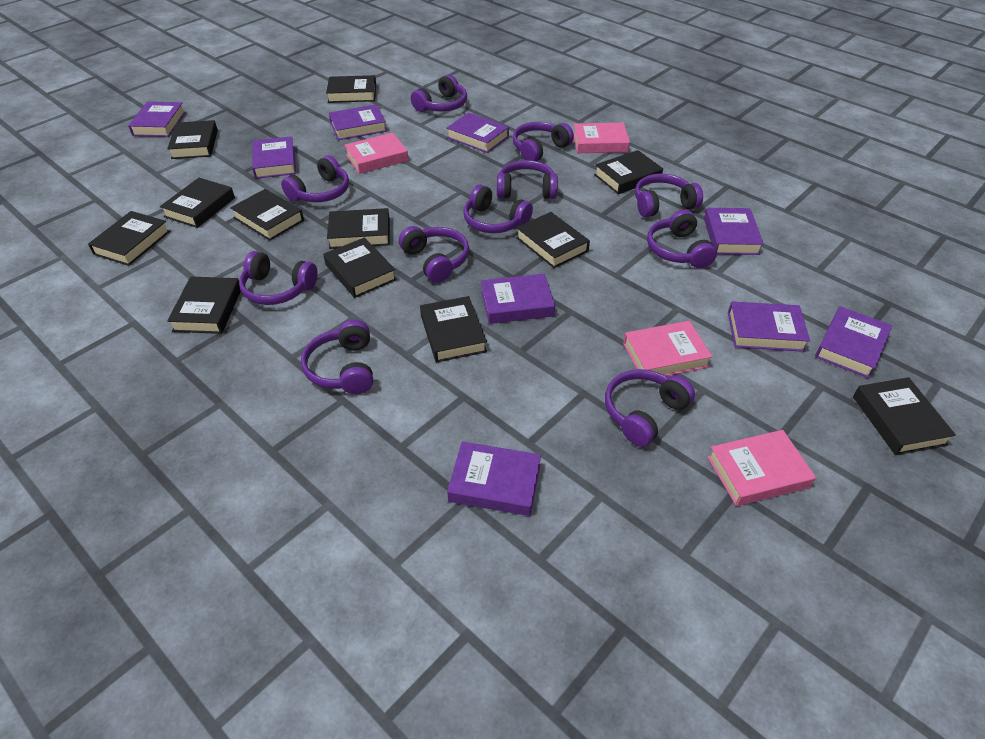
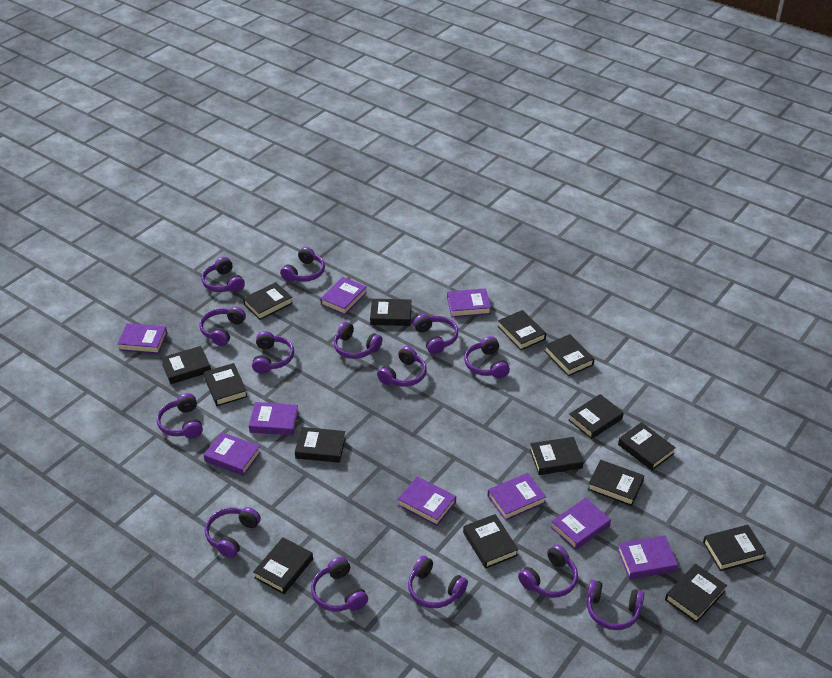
black book: 12 -> 15
pink book: 4 -> 0
purple headphones: 11 -> 14

